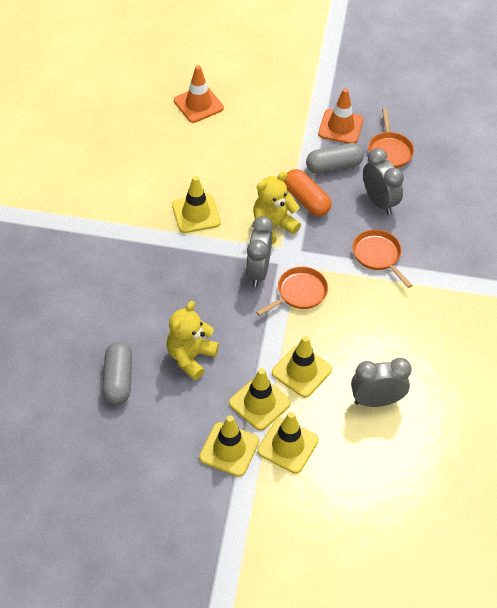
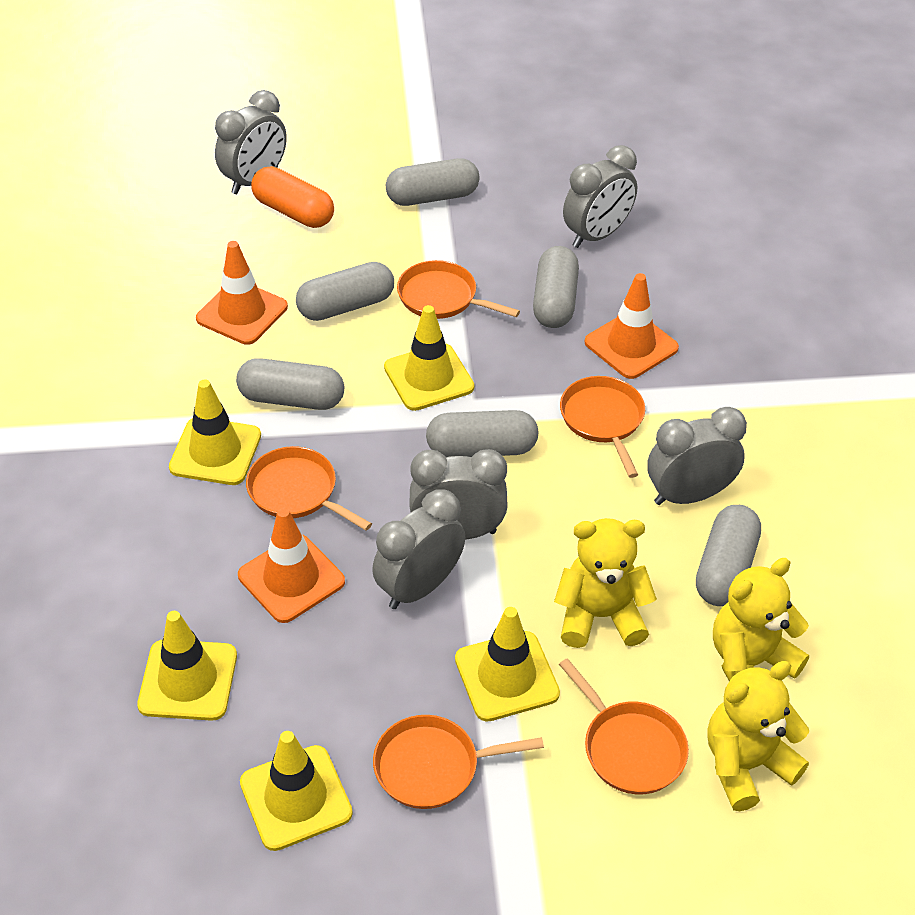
grey capsule: 2 -> 6
grey clock: 3 -> 5
orange pan: 3 -> 5
orange traffic cone: 2 -> 3
yellow teddy bear: 2 -> 3

